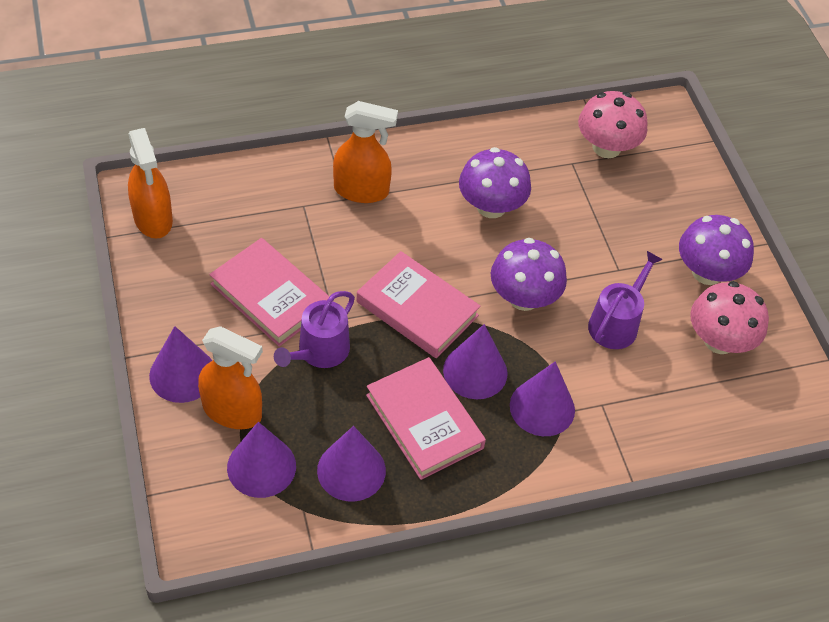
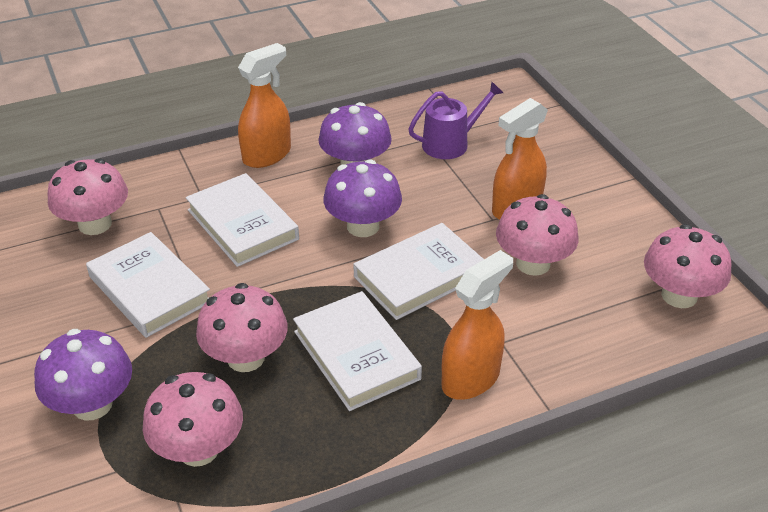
pink book: 3 -> 0
pink mushroom: 2 -> 5
purple cone: 5 -> 0
purple watering can: 2 -> 1
white book: 0 -> 4

